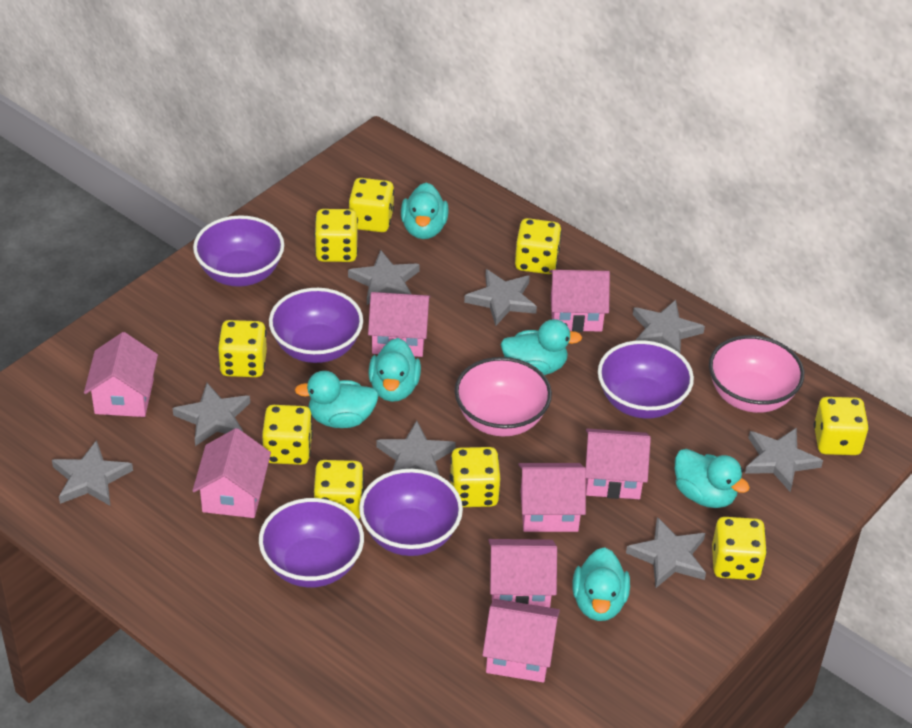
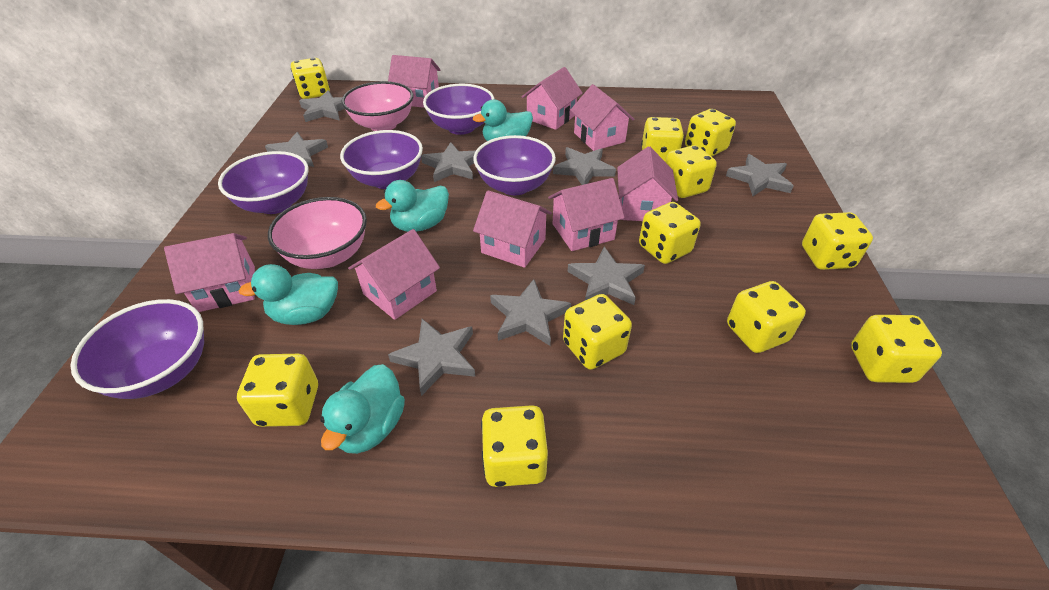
turquoise duck: 6 -> 4
yellow dice: 9 -> 11

